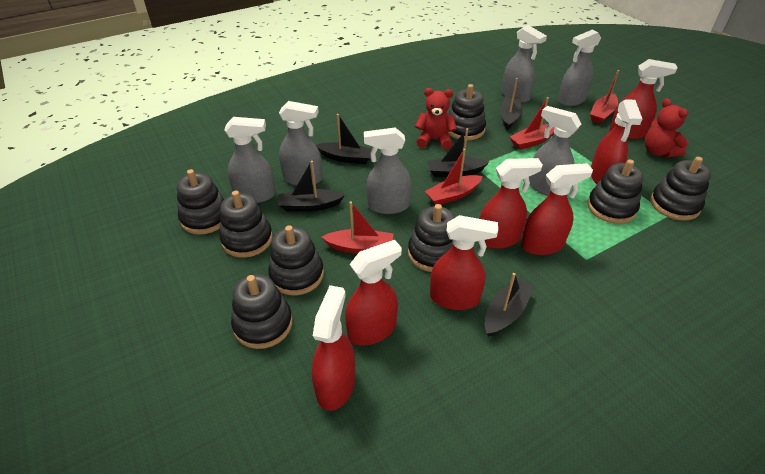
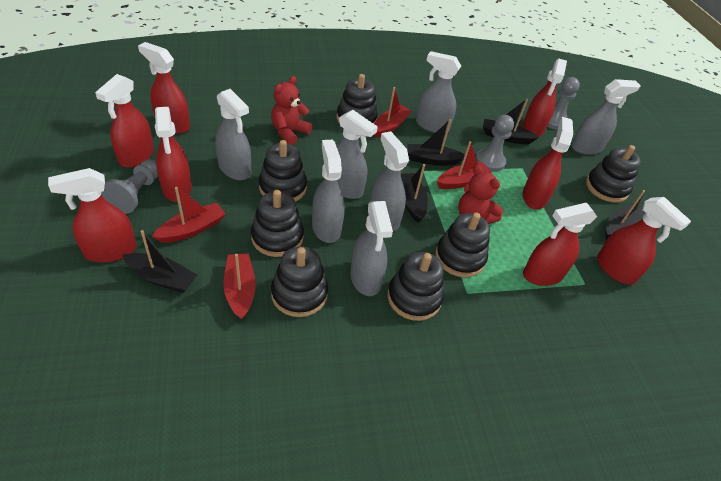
black stacking toy: 8 -> 7
grey pawn: 0 -> 3
grey spray bottle: 6 -> 7
red spray bottle: 7 -> 8

